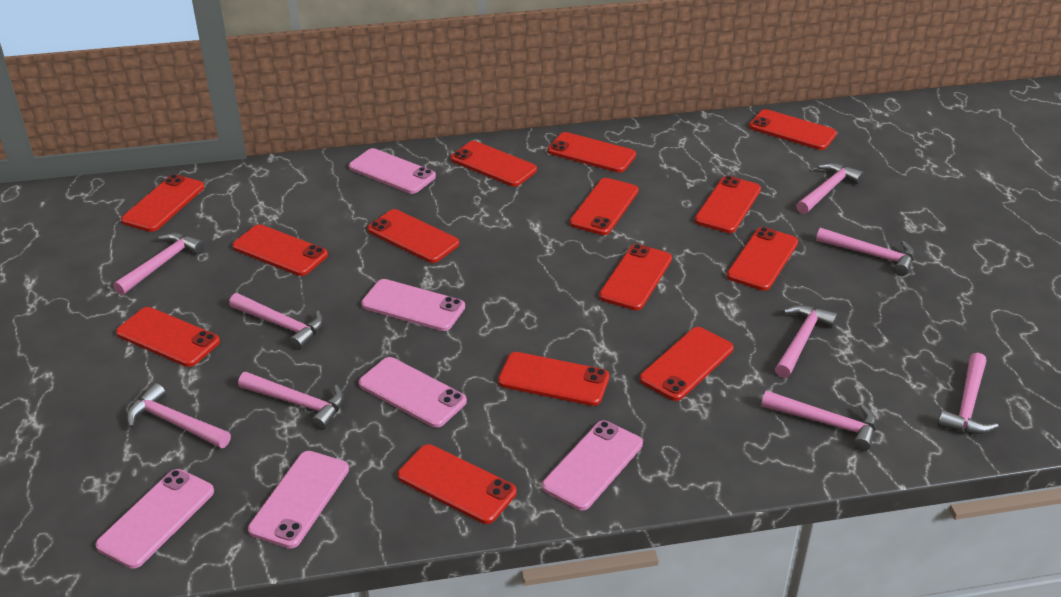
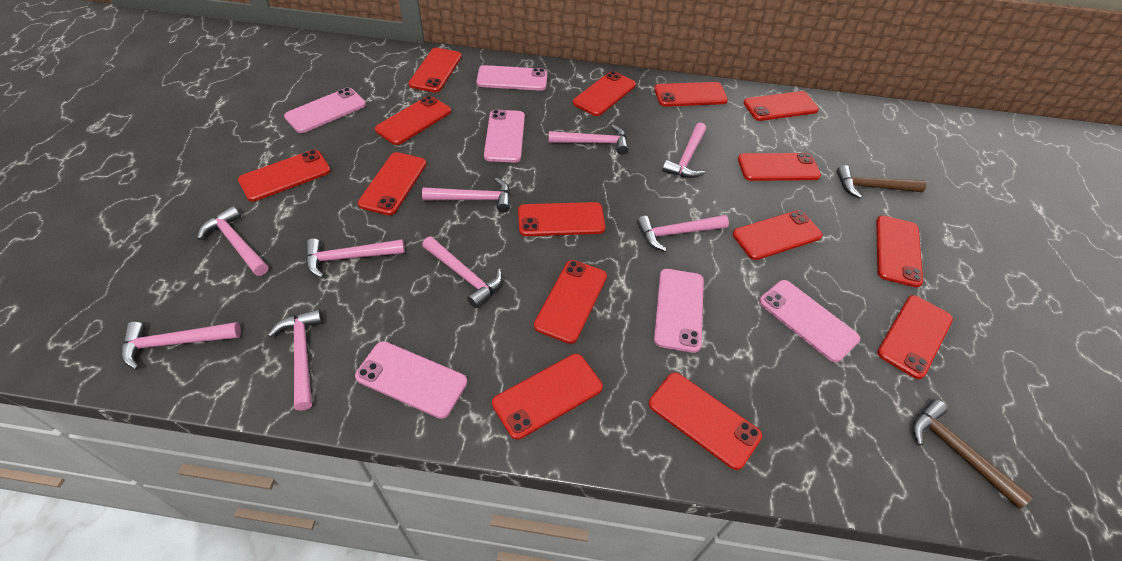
brown hammer: 0 -> 2
red phone: 14 -> 15

